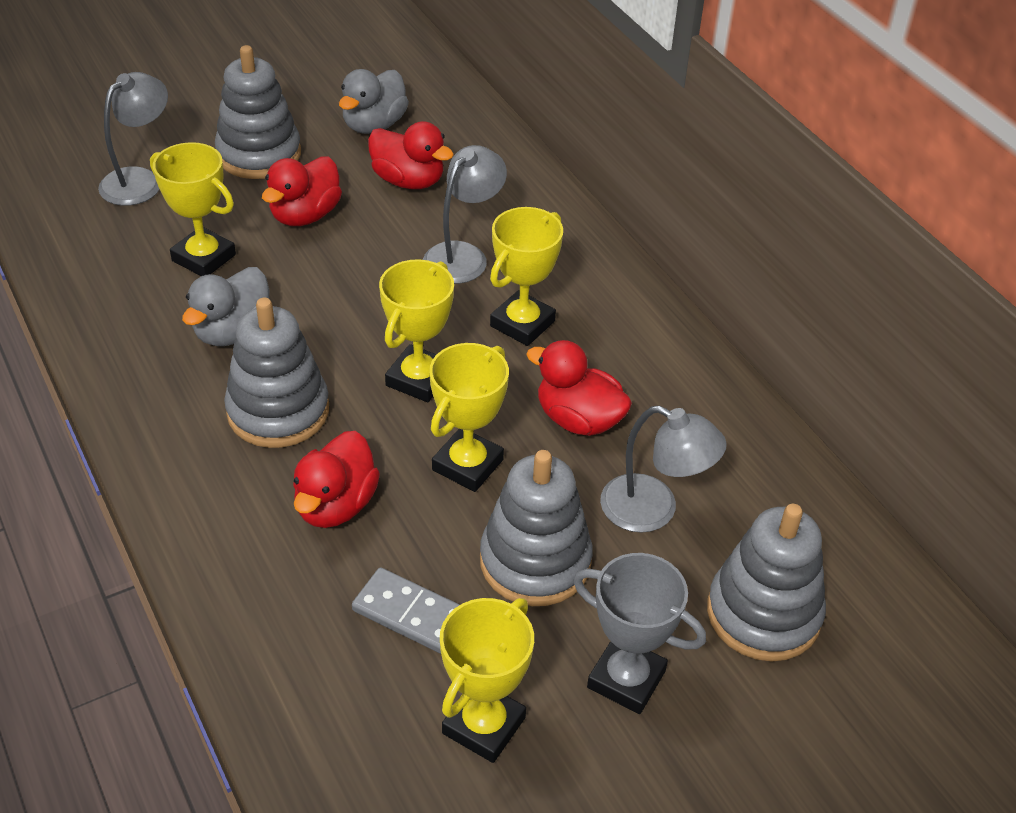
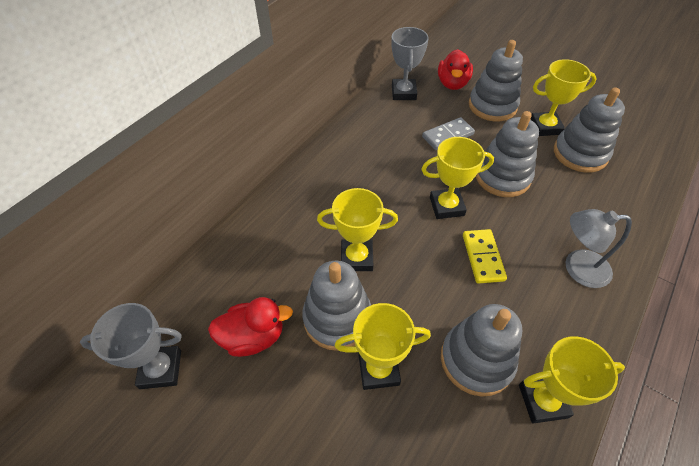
grey duck: 2 -> 0
grey lamp: 3 -> 1
grey stacking toy: 4 -> 5
grey trophy: 1 -> 2
red duck: 4 -> 2
yellow domino: 0 -> 1

